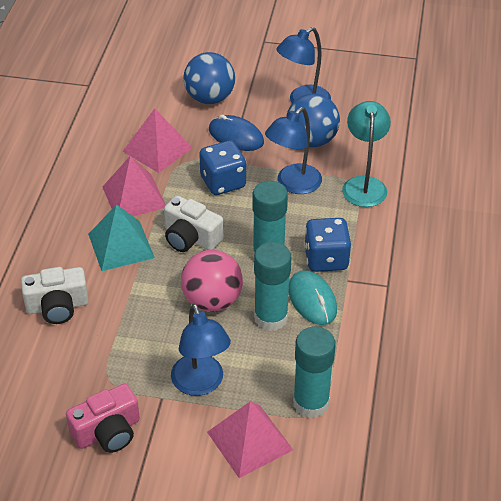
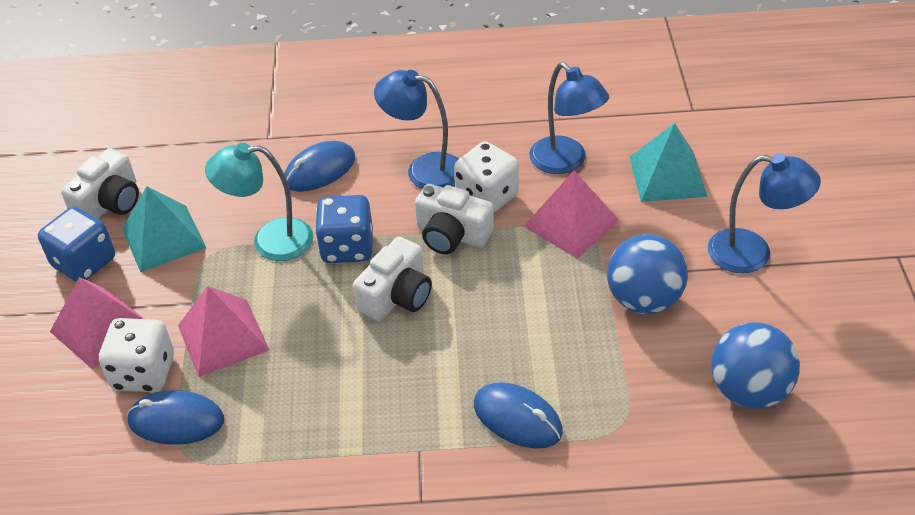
blue mouse: 1 -> 3
pink ball: 1 -> 0
pink camera: 1 -> 0
turquoise glue stick: 3 -> 0
turquoise mouse: 1 -> 0
turquoise pyramid: 1 -> 2
white camera: 2 -> 3
white dice: 0 -> 2

